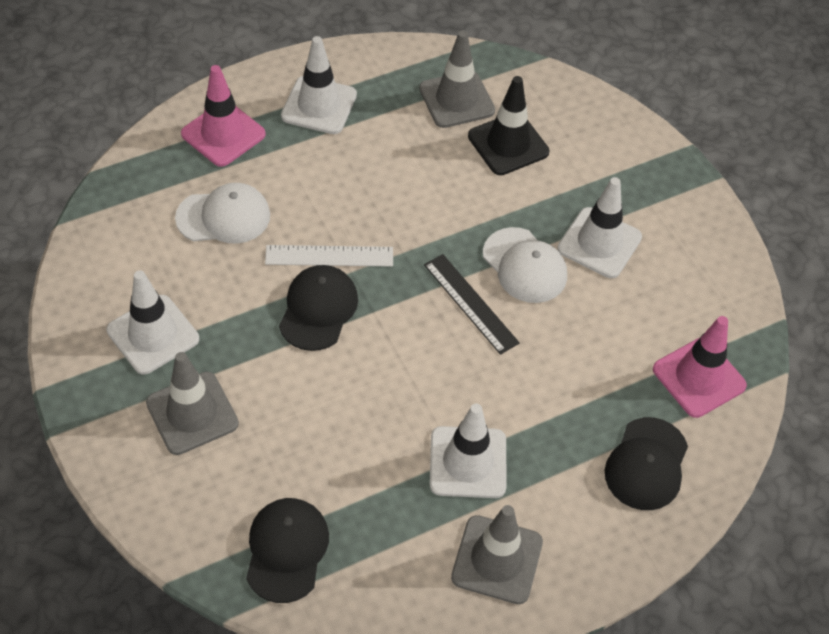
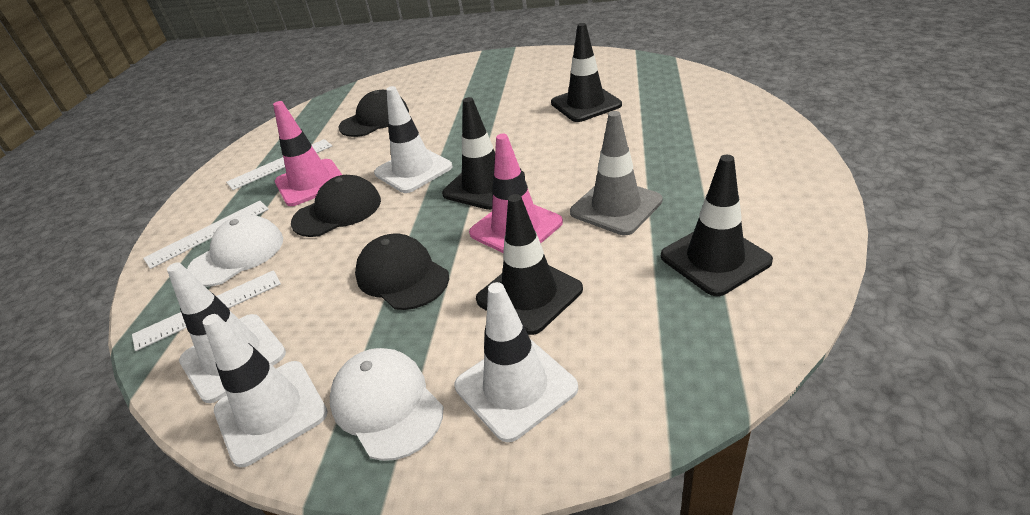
black ruler: 1 -> 0
black traffic cone: 1 -> 4
grey traffic cone: 3 -> 1
white ruler: 1 -> 3

